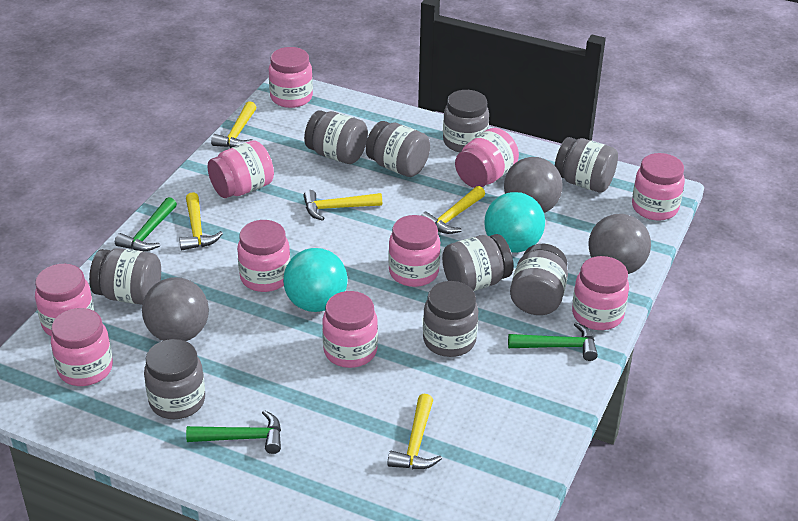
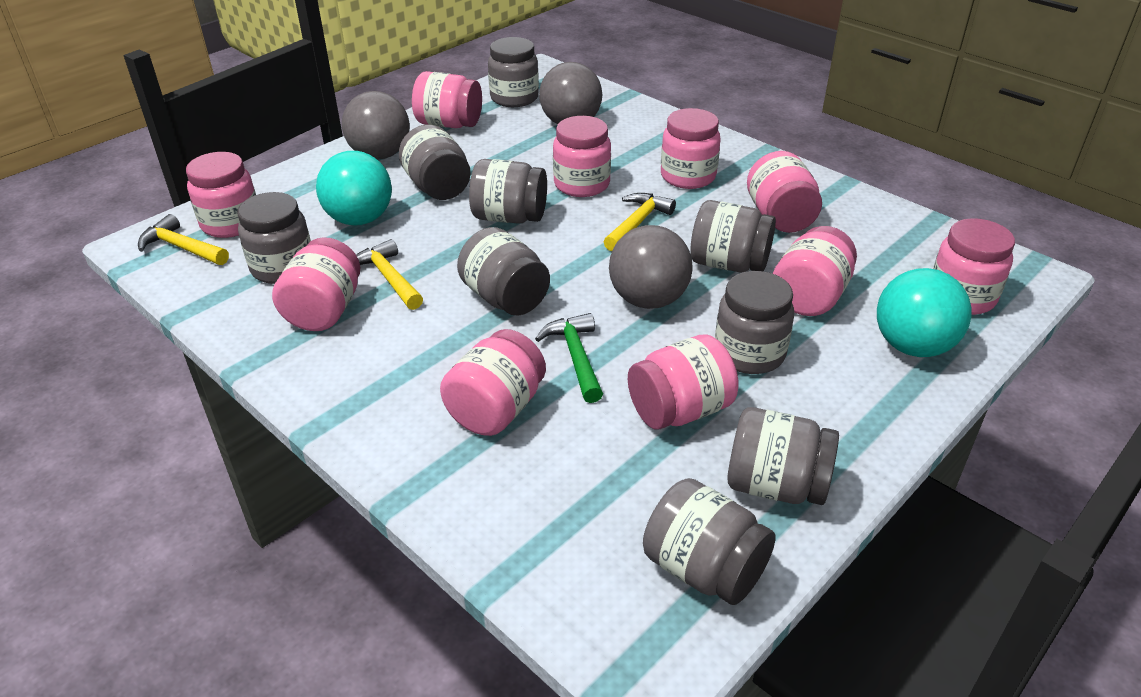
green hammer: 3 -> 1
yellow hammer: 5 -> 3

